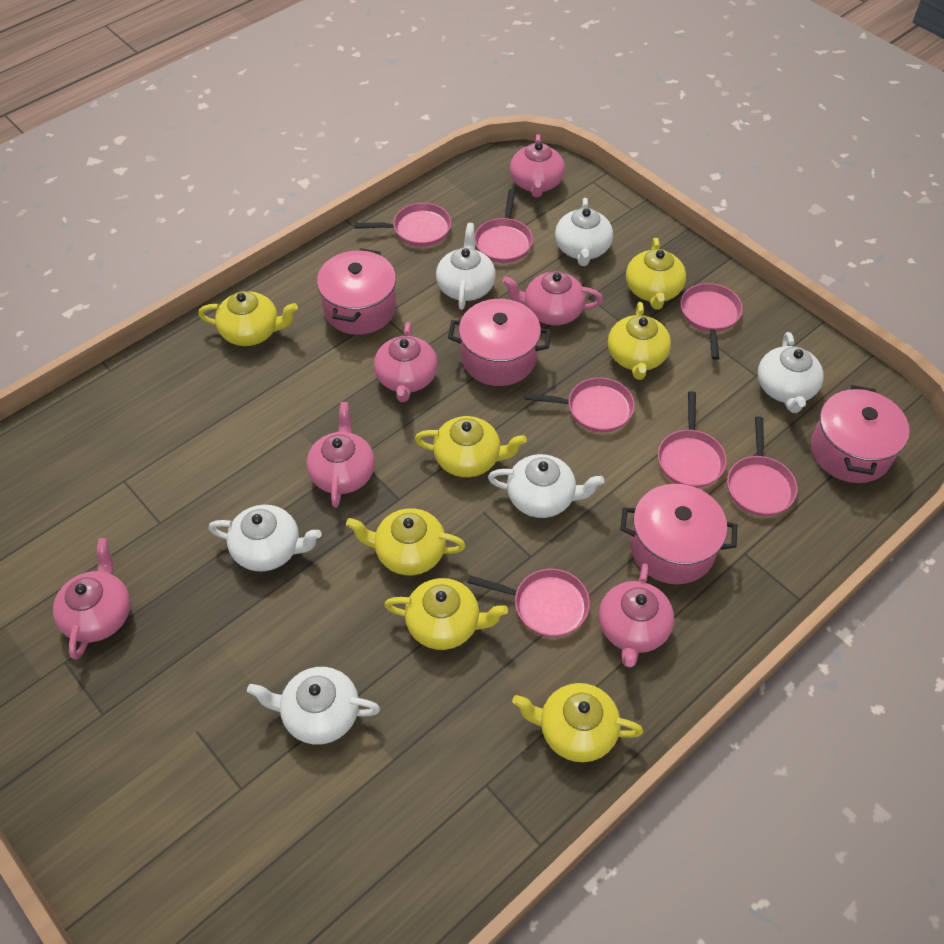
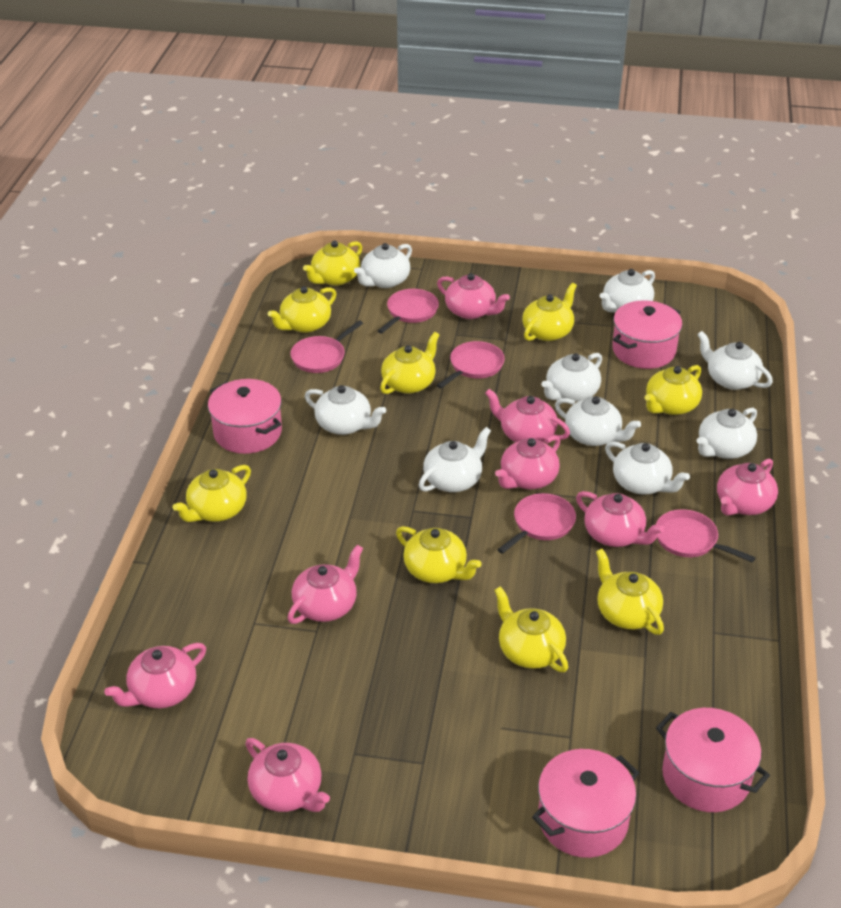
pink pan: 7 -> 5
pink teapot: 6 -> 8
white teapot: 6 -> 9
yellow teapot: 7 -> 9

